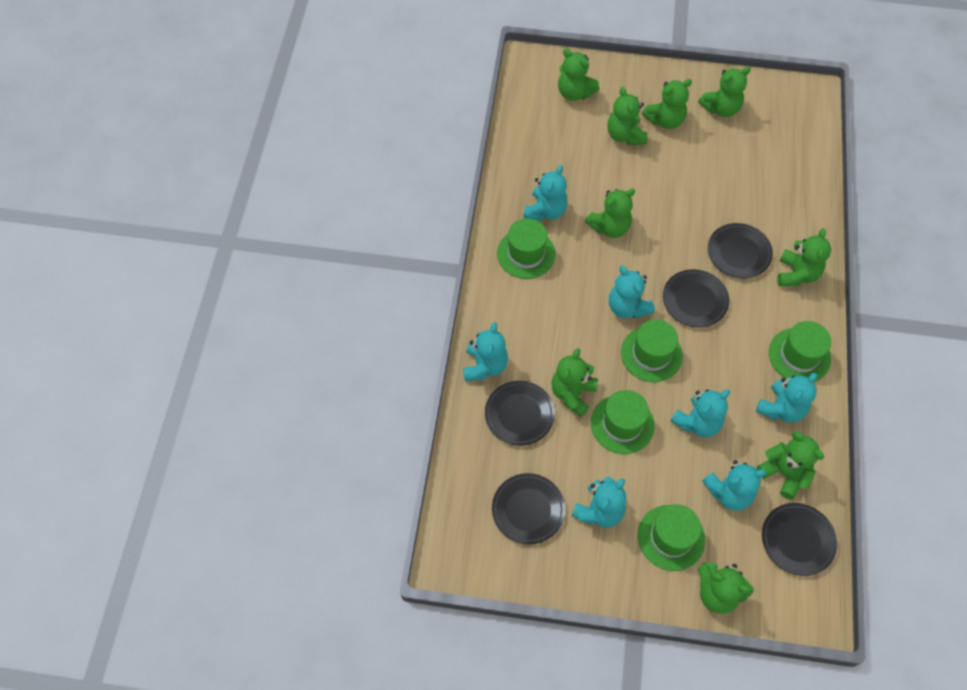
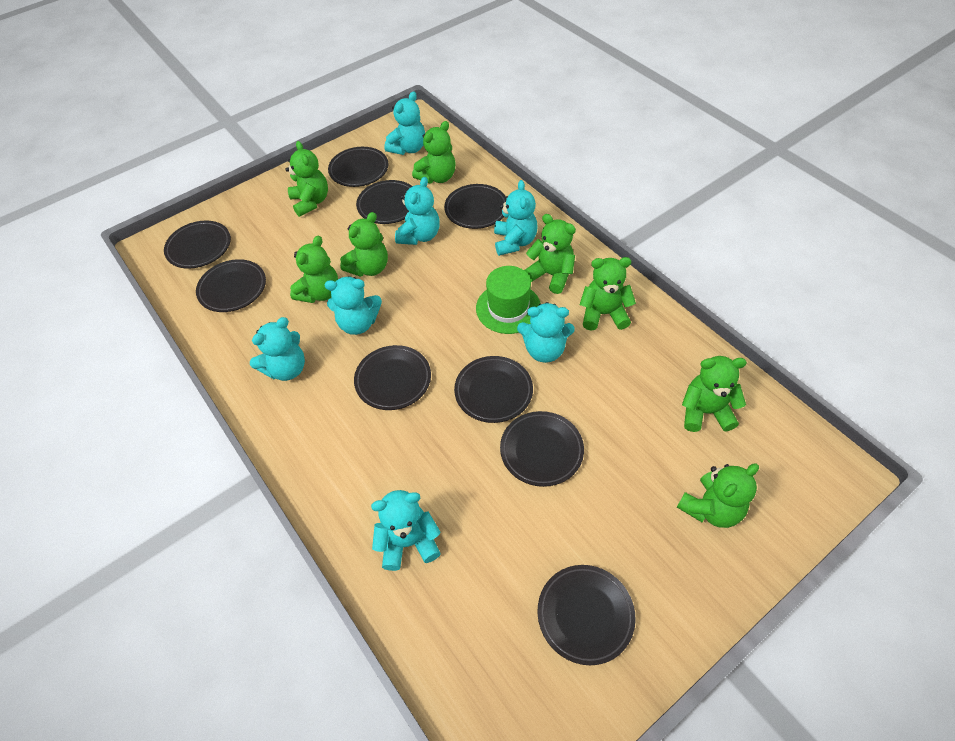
black plate: 5 -> 9
green hat: 5 -> 1
green teddy bear: 9 -> 8

